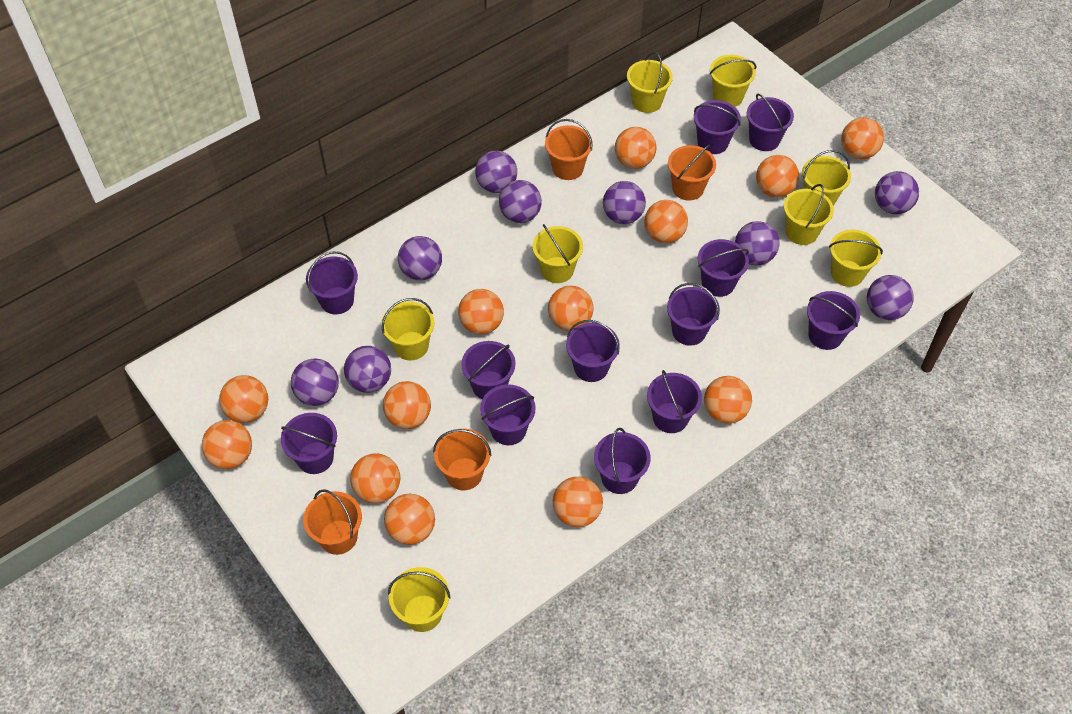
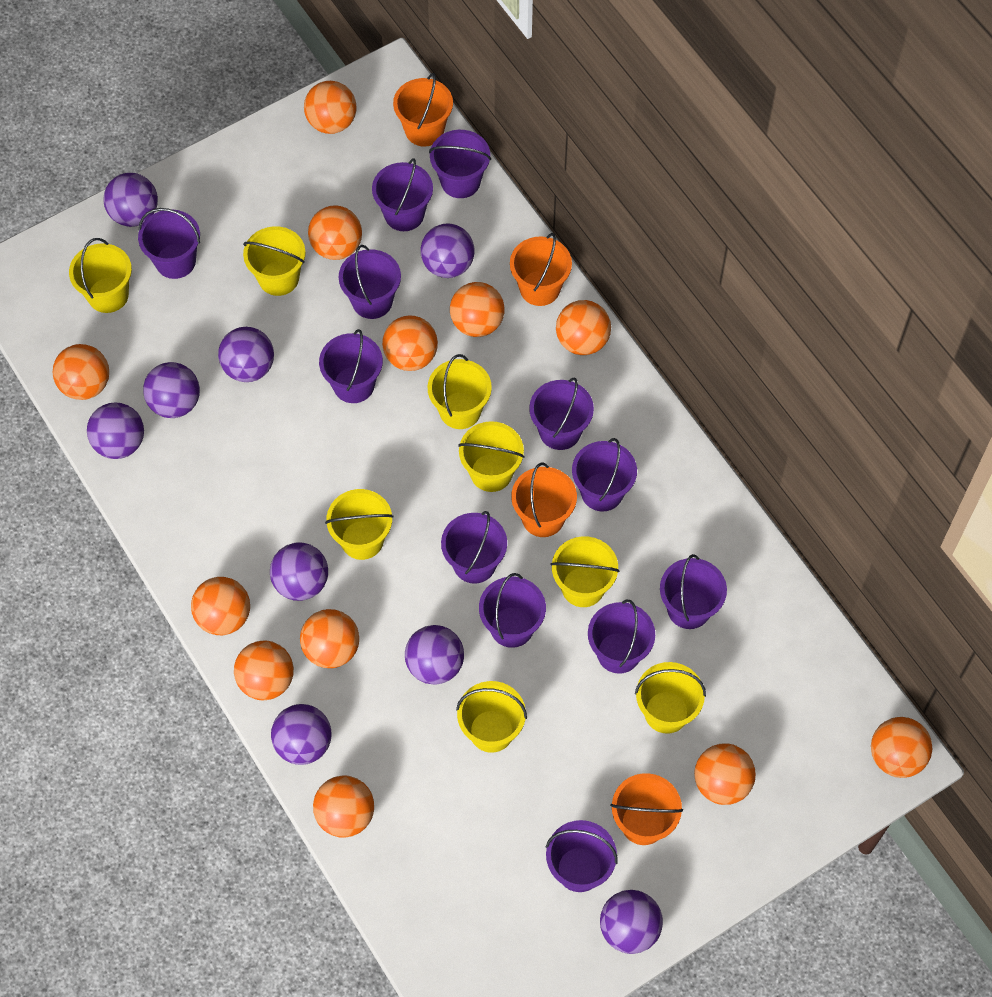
orange ball: 13 -> 12

